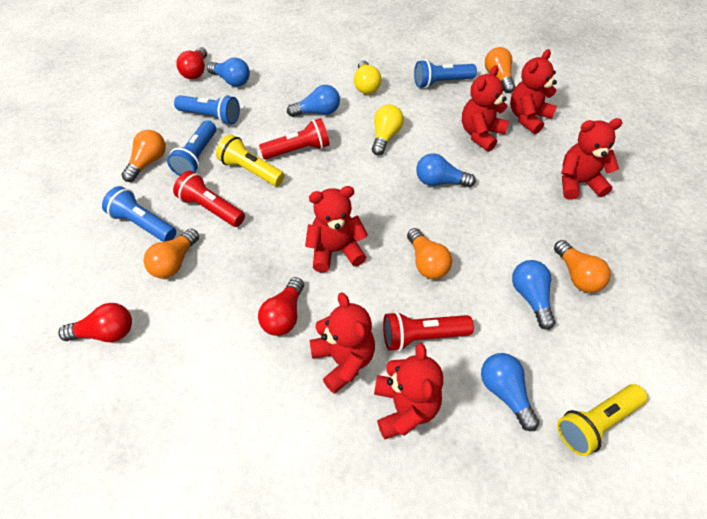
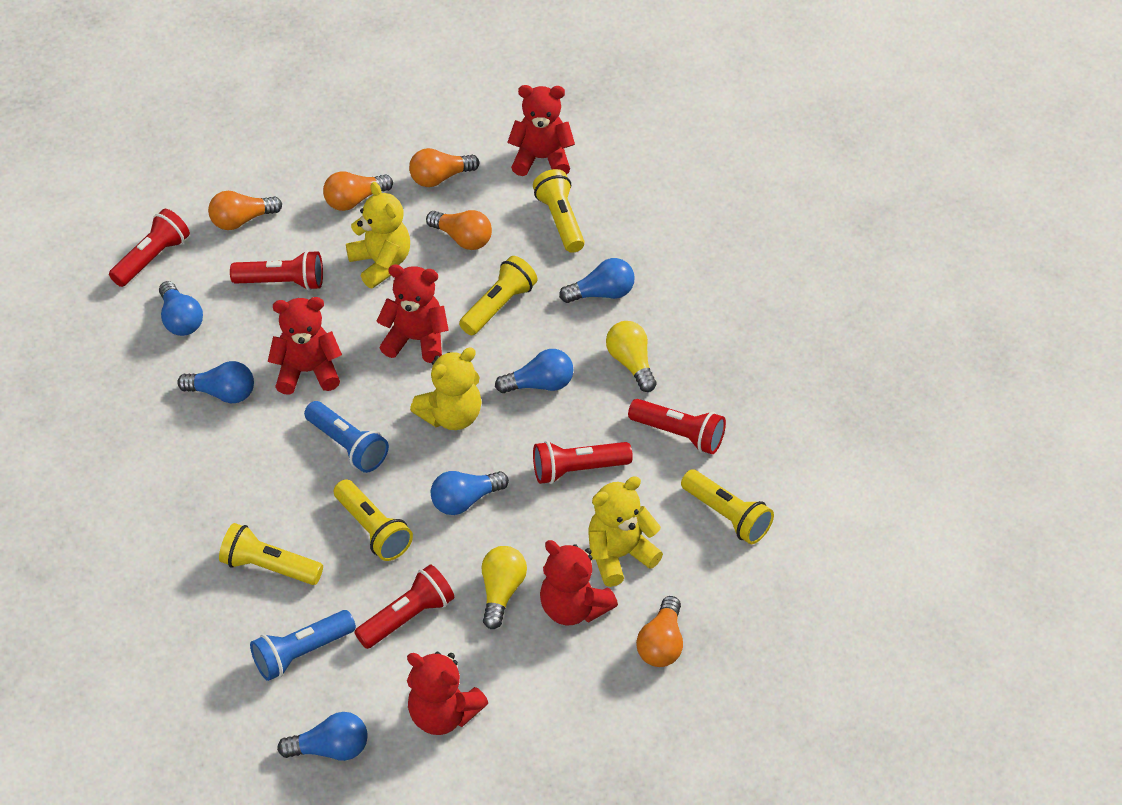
blue flashlight: 4 -> 2
blue light bulb: 5 -> 6
red flashlight: 3 -> 5
red light bulb: 3 -> 0
red teddy bear: 6 -> 5
yellow flashlight: 2 -> 5
yellow teddy bear: 0 -> 3

